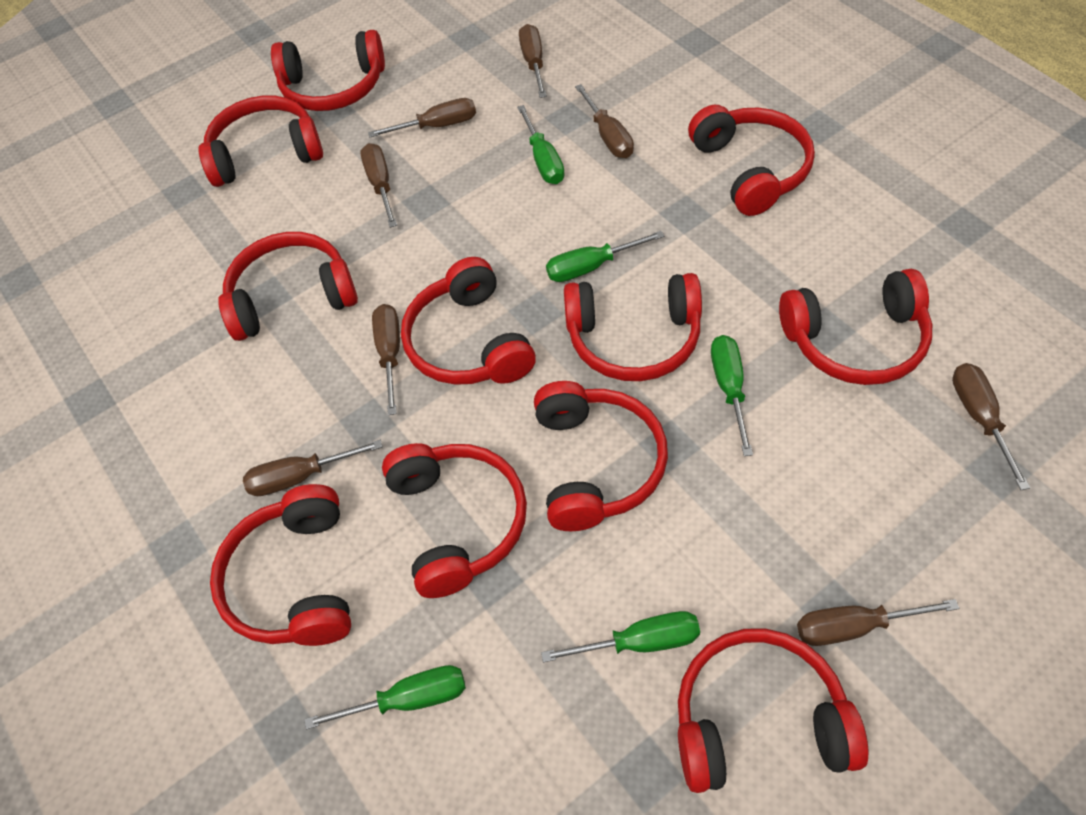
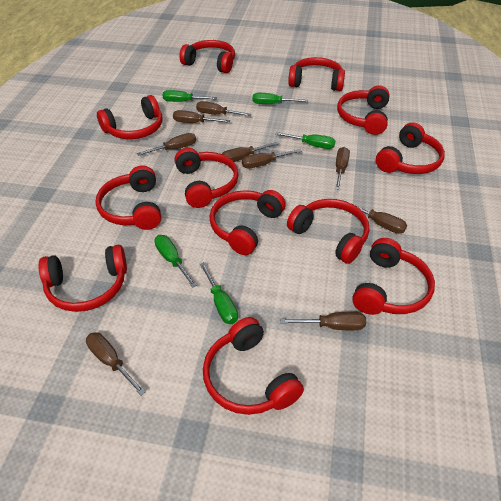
brown screwdriver: 8 -> 9
red headphones: 11 -> 12

